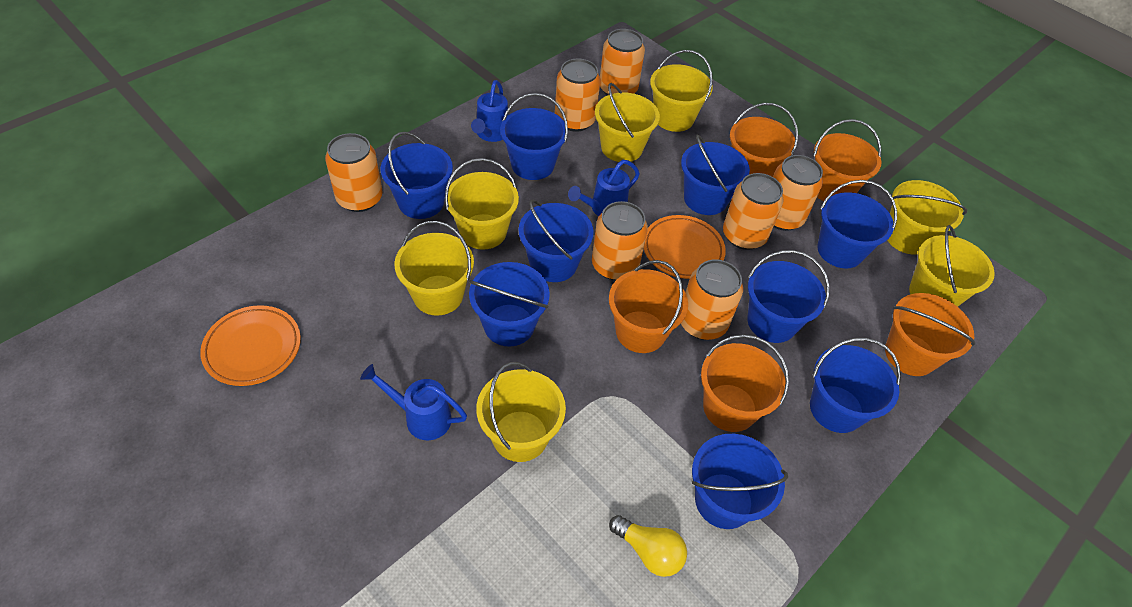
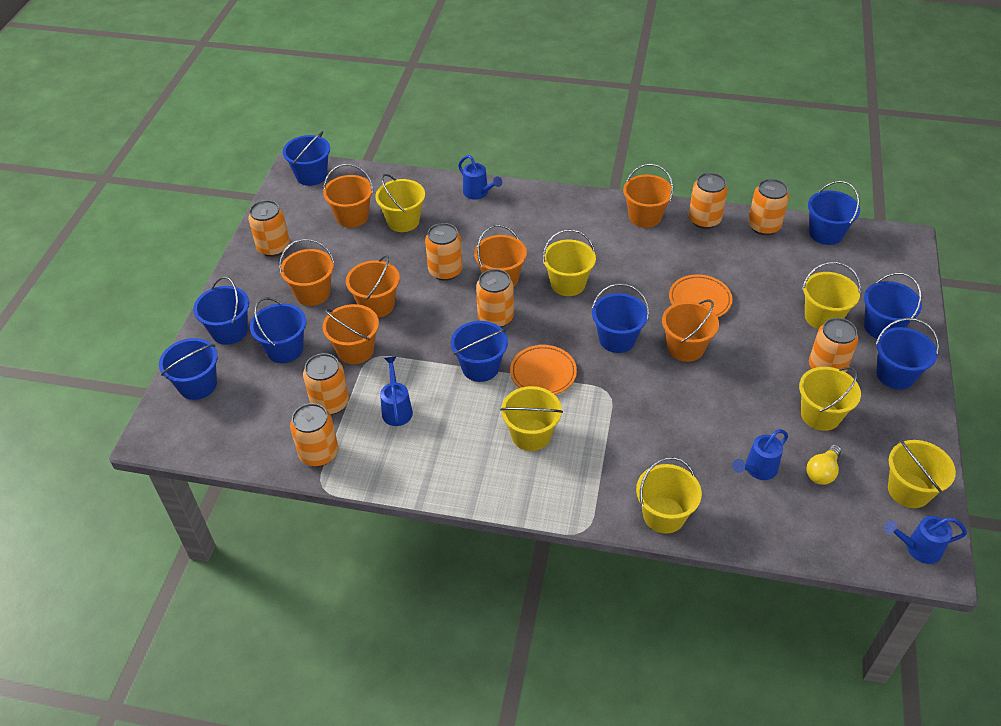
blue watering can: 3 -> 4
orange bucket: 5 -> 7
orange can: 7 -> 8

